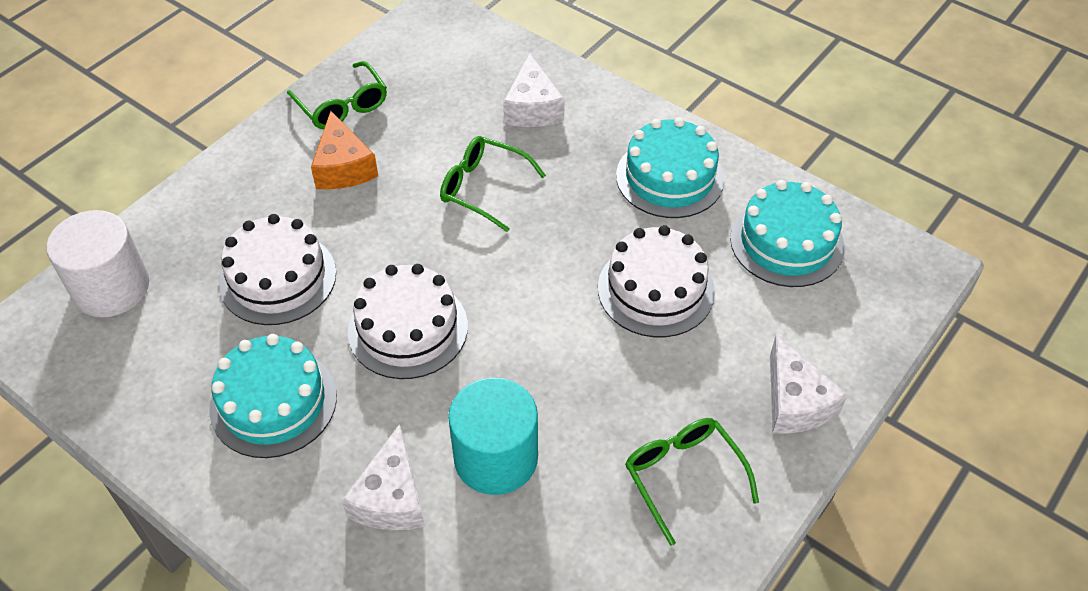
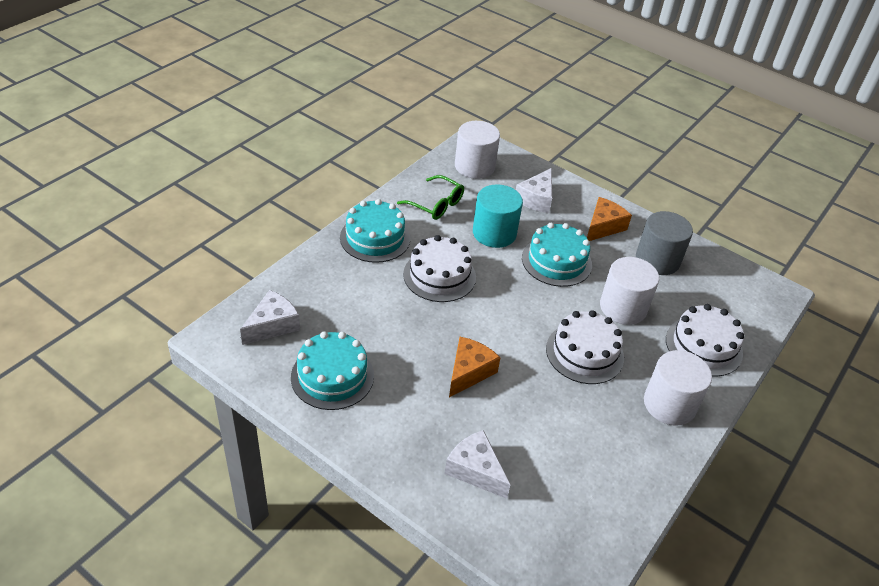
green glasses: 3 -> 1
grey cylinder: 0 -> 1
orange cheese: 1 -> 2
white cylinder: 1 -> 3

